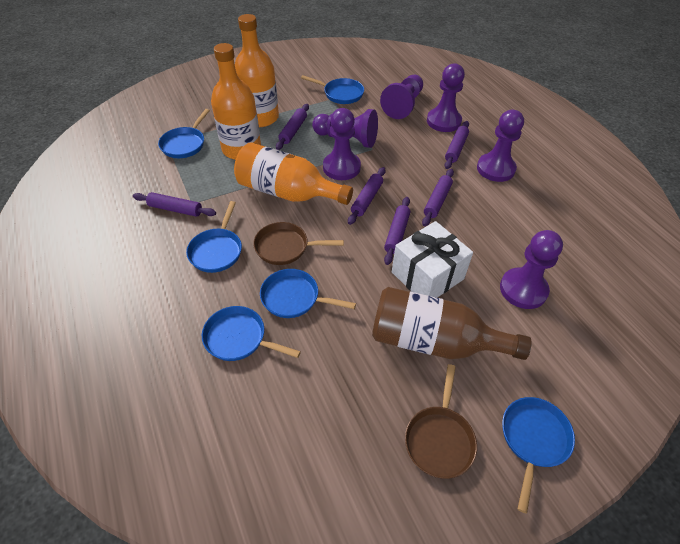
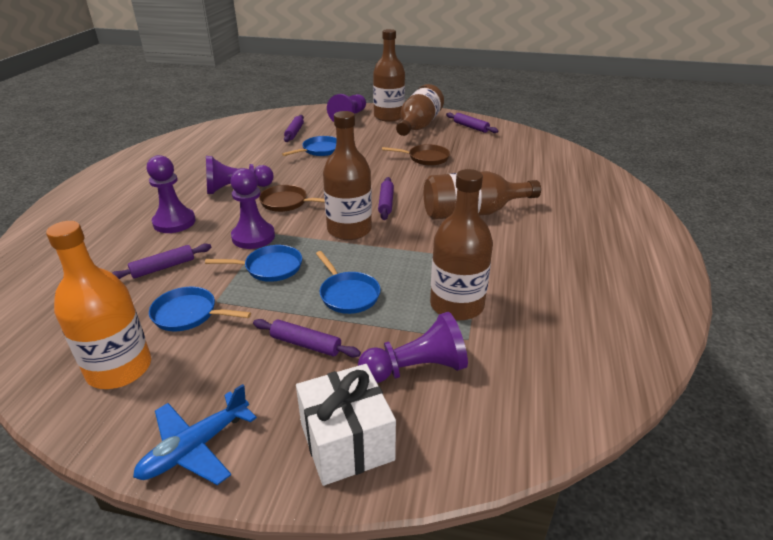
blue pan: 6 -> 4
blue plane: 0 -> 1
brown bottle: 1 -> 5
orange bottle: 3 -> 1
purple pawn: 6 -> 5
purple rolling pin: 6 -> 5

